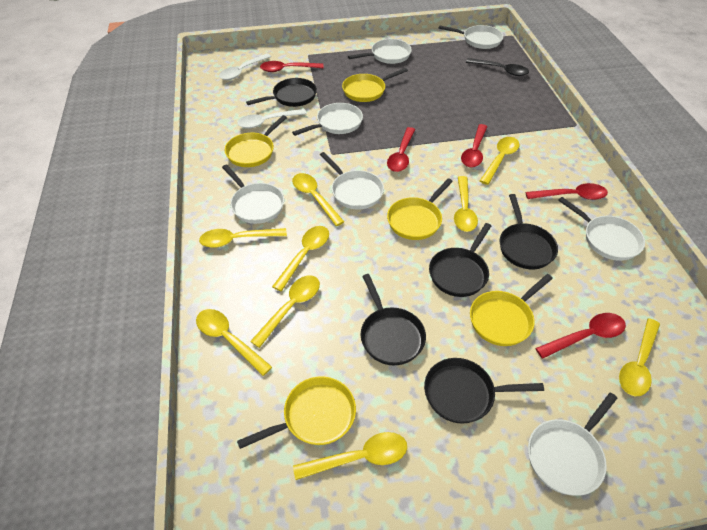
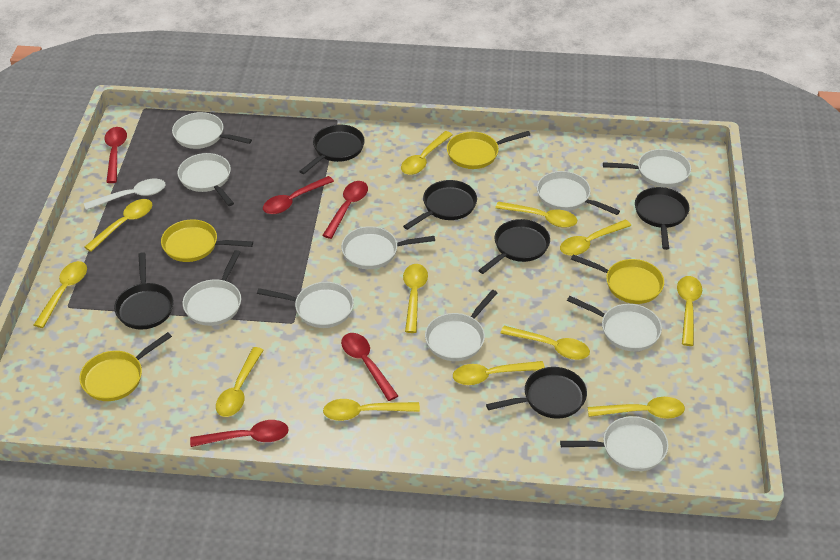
black pan: 5 -> 6
black spoon: 1 -> 0
white pan: 7 -> 10
white spoon: 2 -> 1
yellow pan: 5 -> 4
yellow spoon: 9 -> 12

